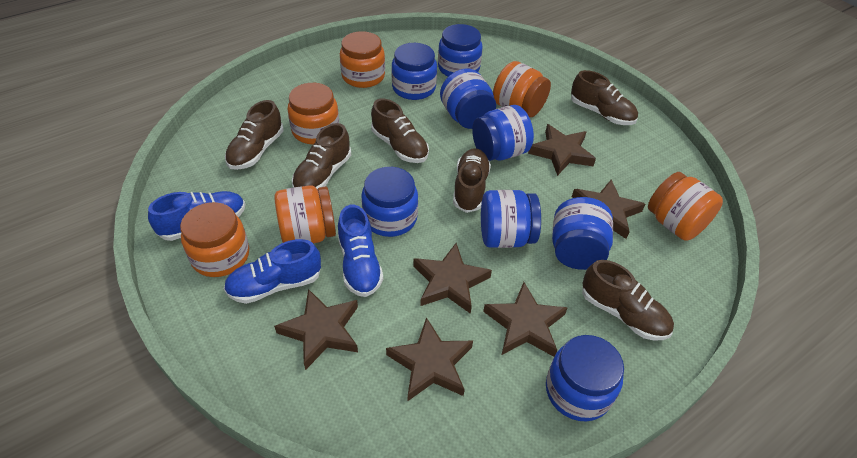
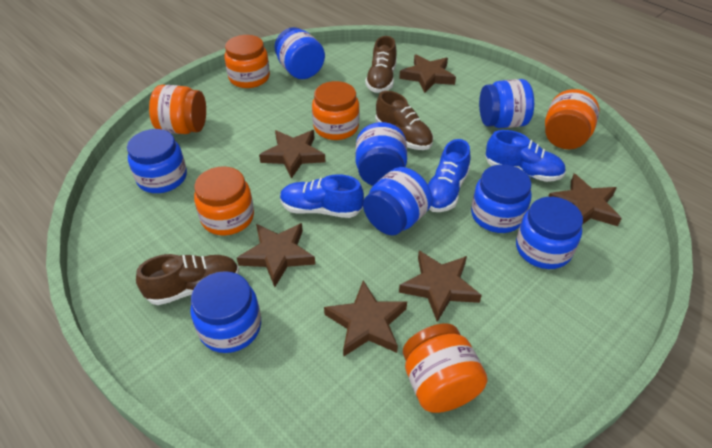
brown shoe: 6 -> 3

